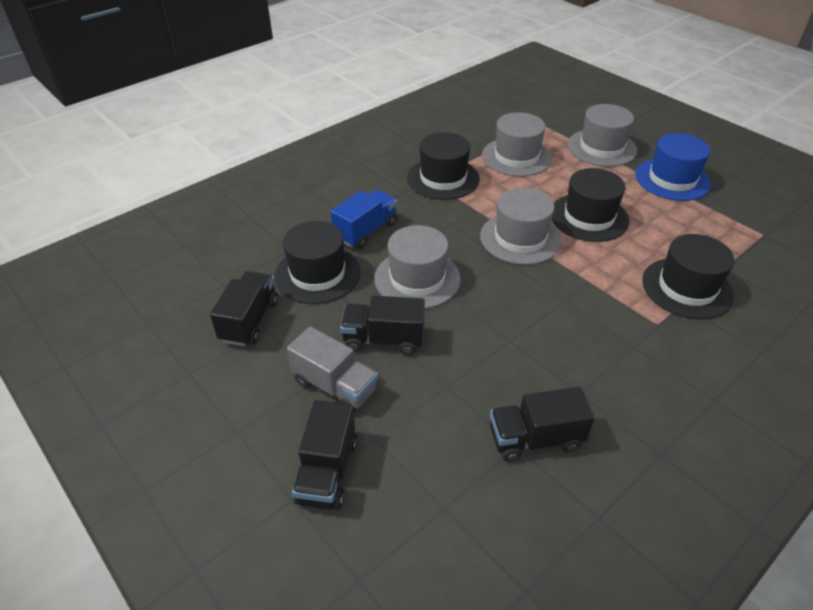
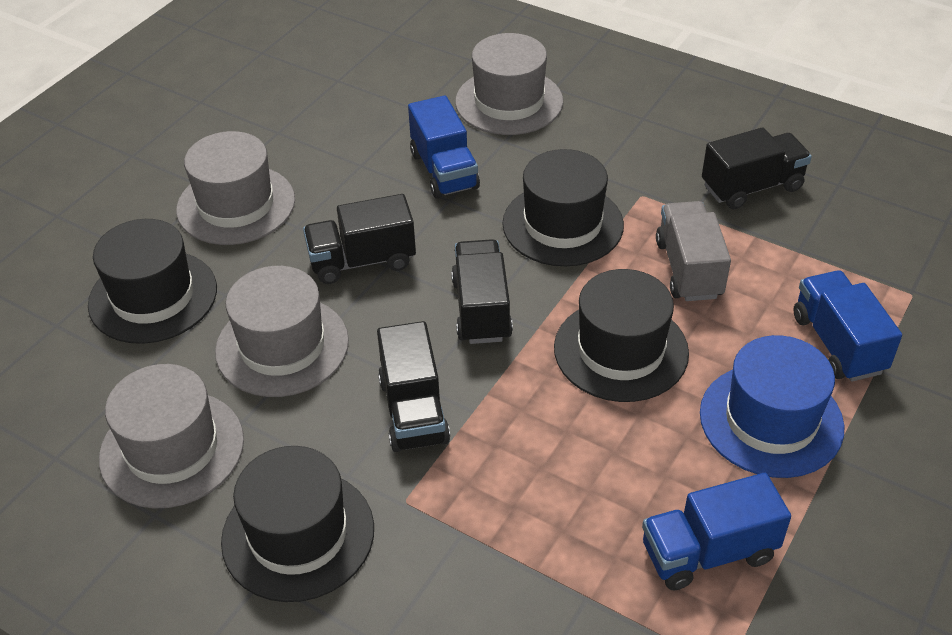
blue truck: 1 -> 3

